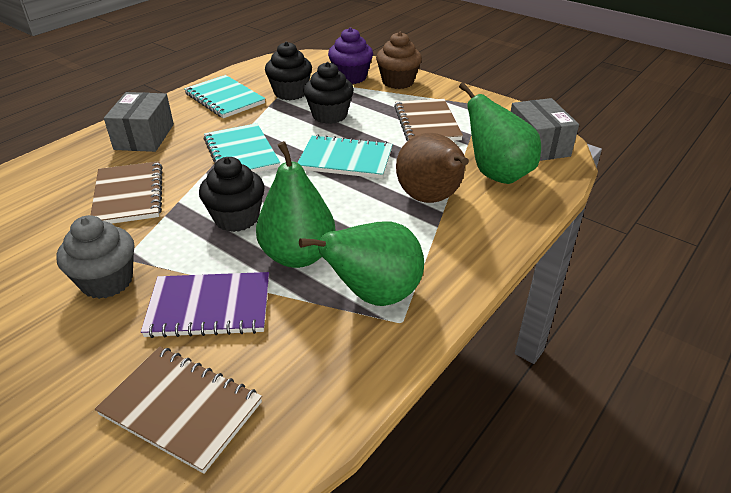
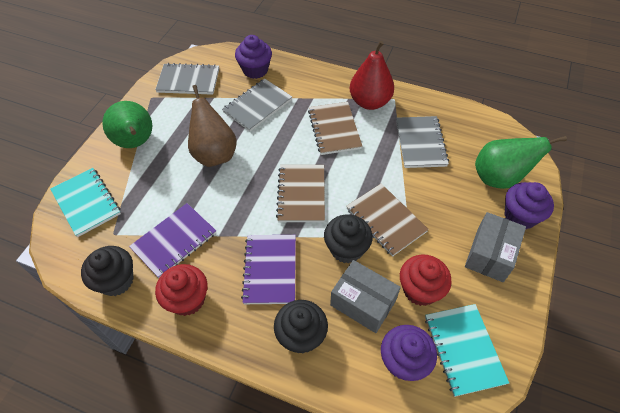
brown cupcake: 1 -> 0
green pear: 3 -> 2
grey cupcake: 1 -> 0
grey notebook: 0 -> 3
purple cupcake: 1 -> 3
purple notebook: 1 -> 2
red cupcake: 0 -> 2
red pear: 0 -> 1
turquoise notebook: 3 -> 2

